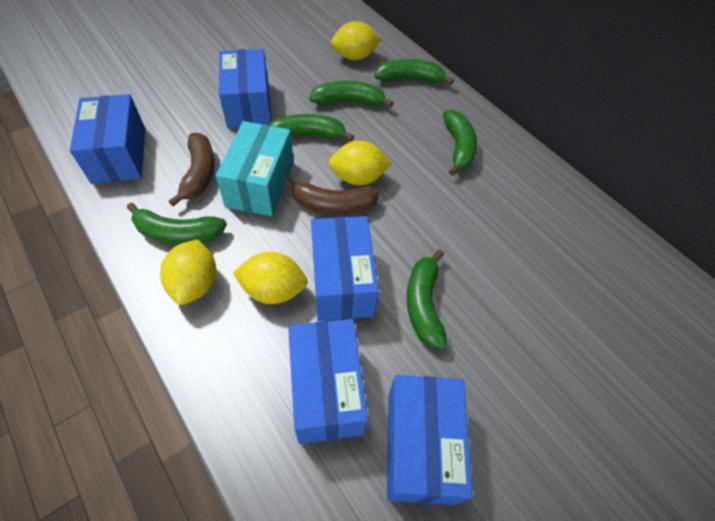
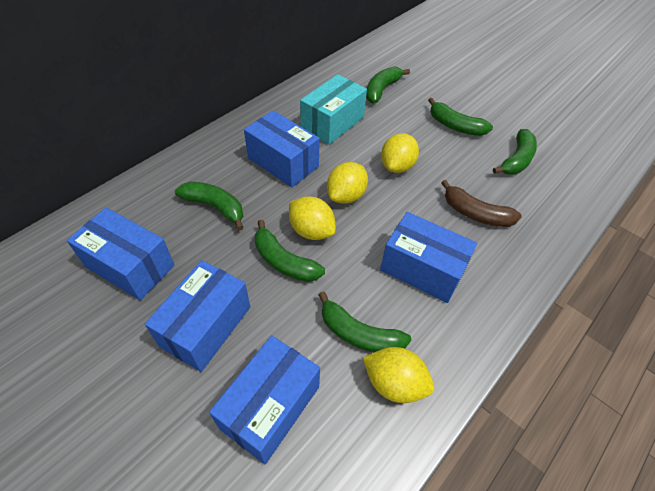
brown banana: 2 -> 1

